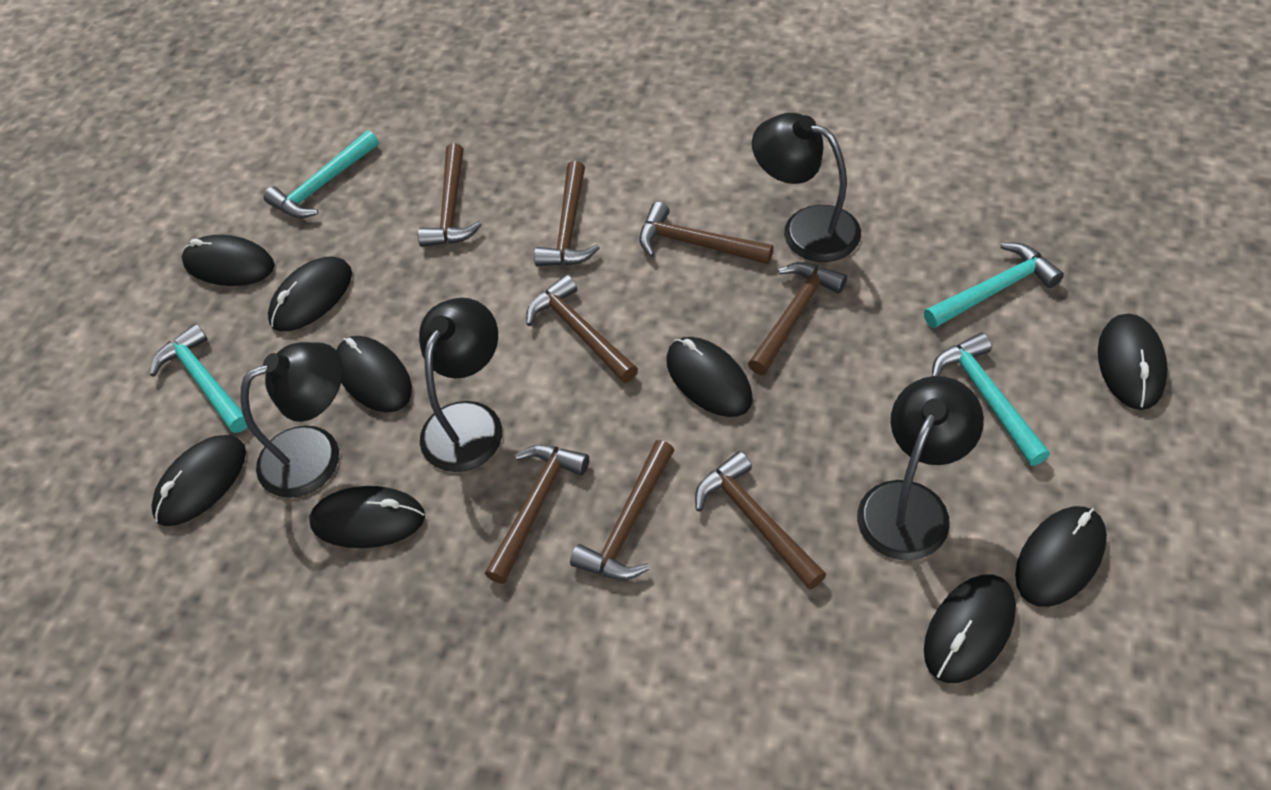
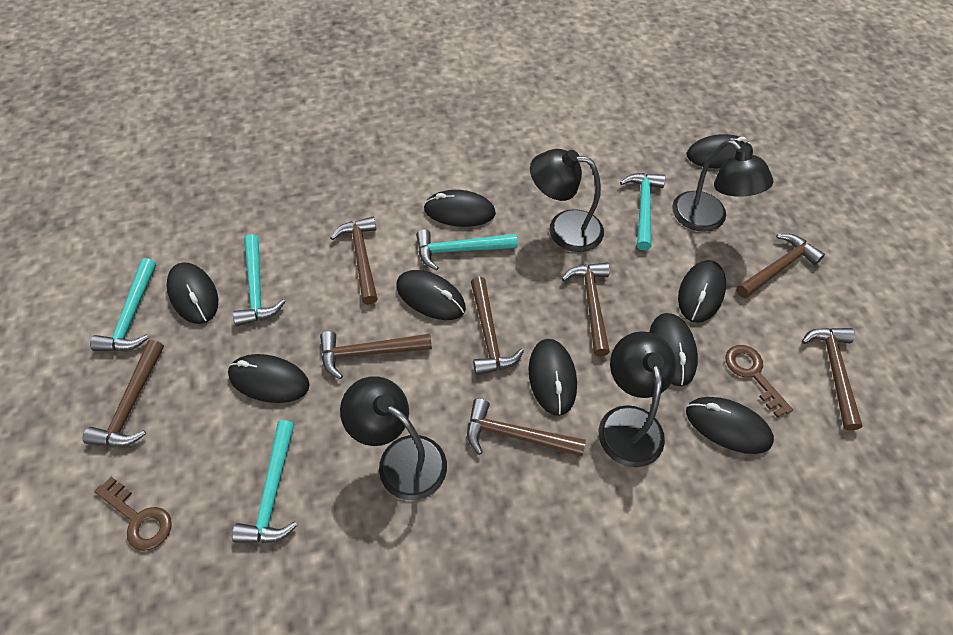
brown key: 0 -> 2
turquoise hammer: 4 -> 5

